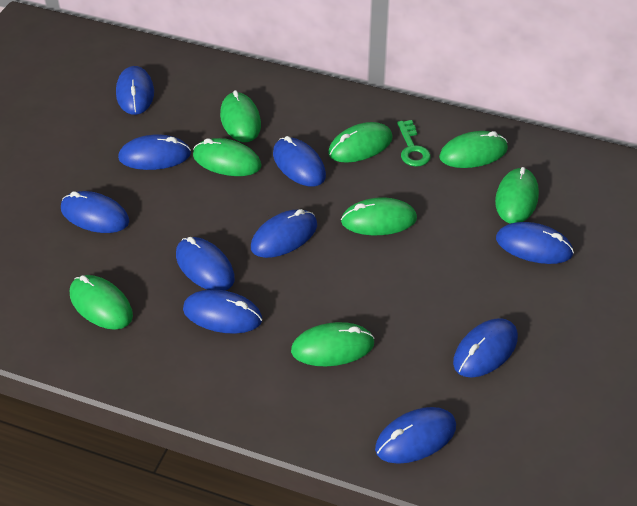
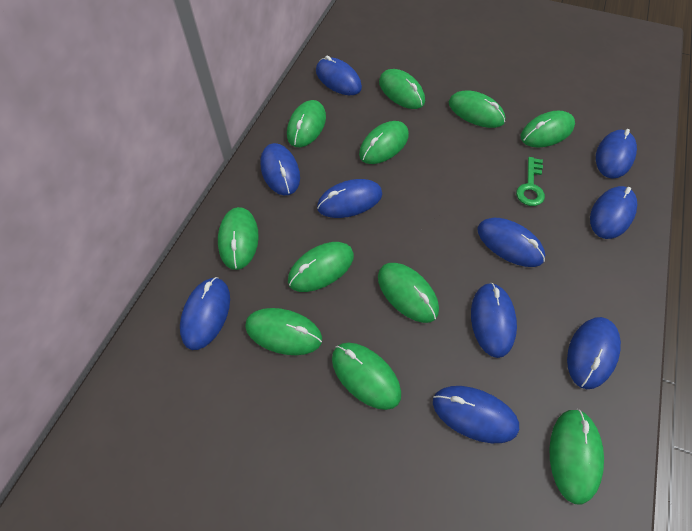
green mouse: 8 -> 11

